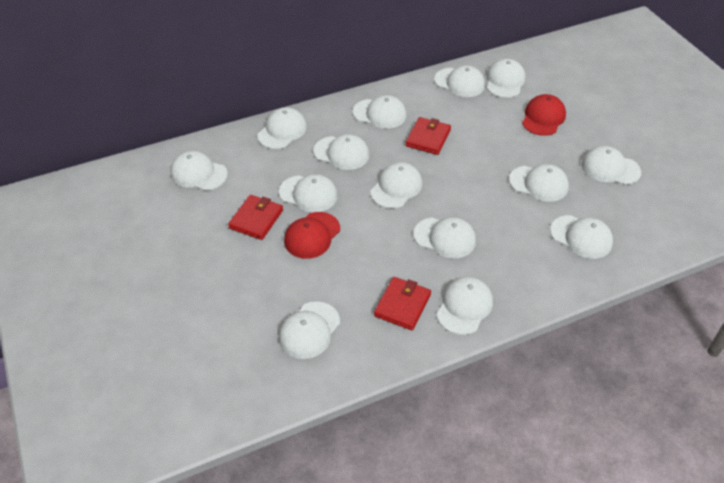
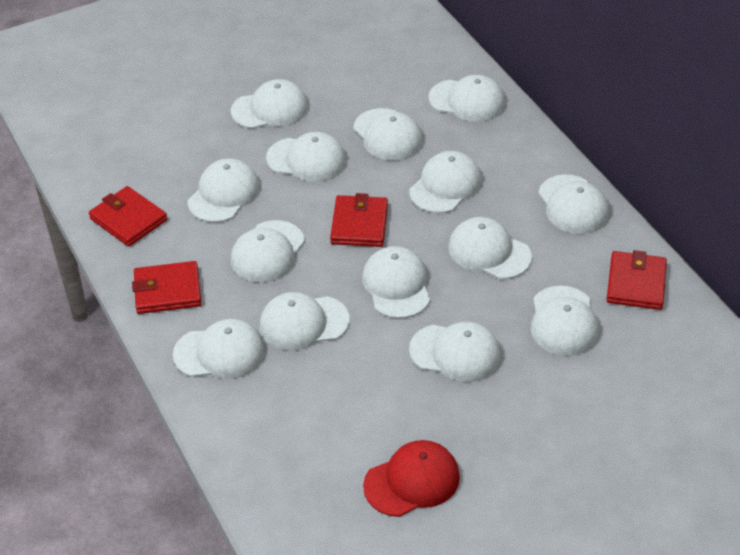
red cap: 2 -> 1
red wallet: 3 -> 4

